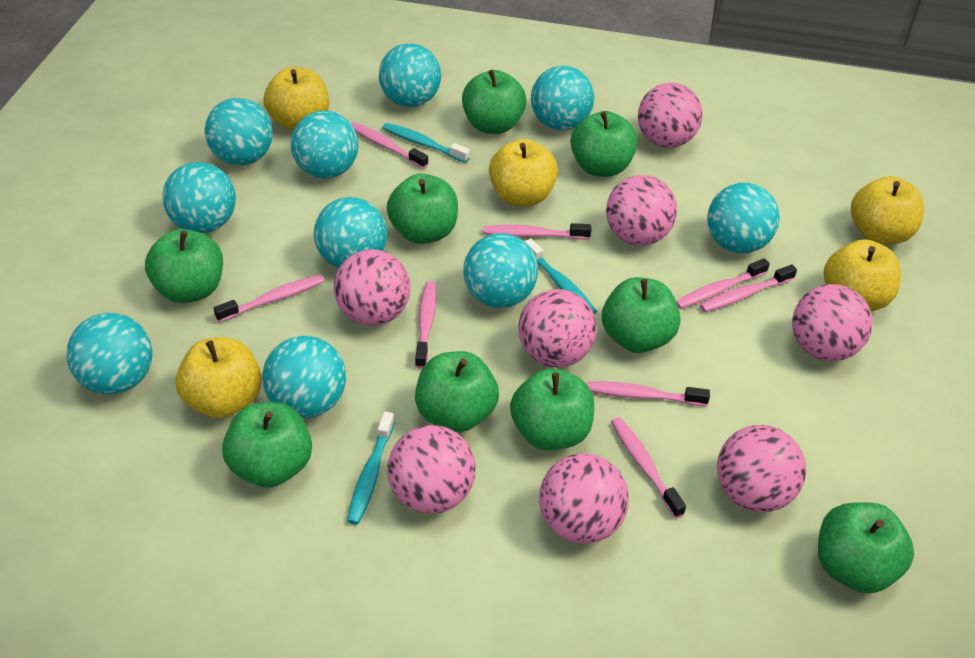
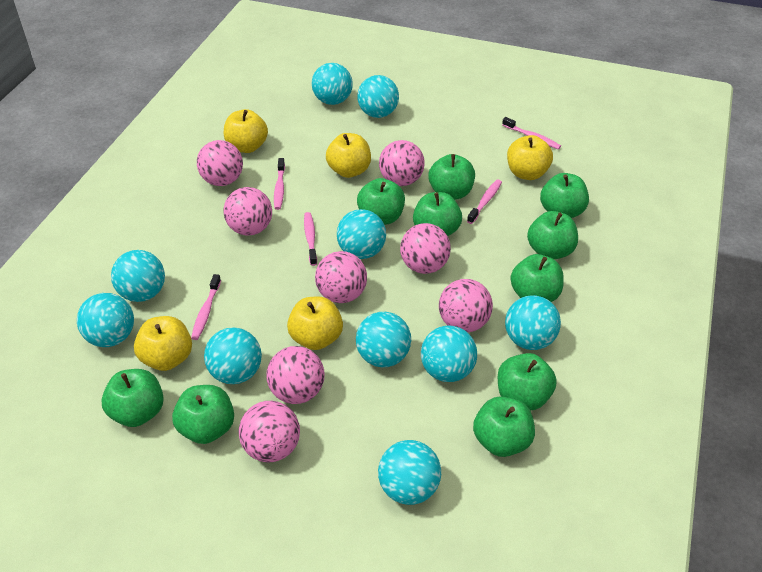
green apple: 9 -> 10
pink toothbrush: 8 -> 5
turquoise toothbrush: 3 -> 0

